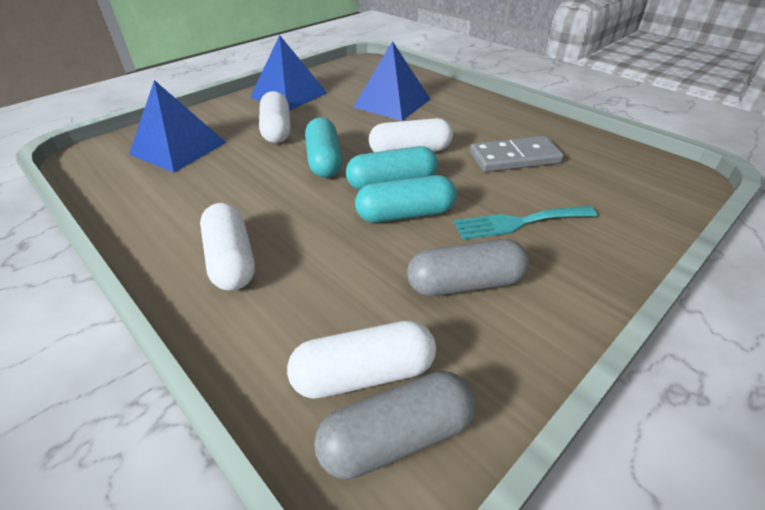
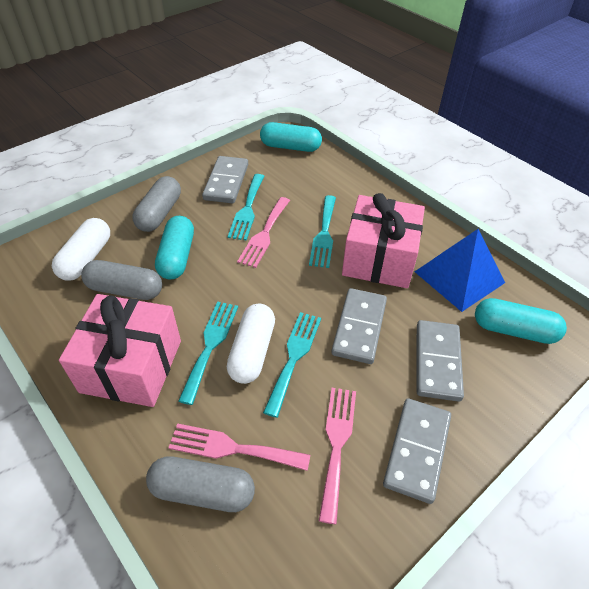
blue pyramid: 3 -> 1
grey capsule: 2 -> 3
grey domino: 1 -> 4
pink fork: 0 -> 3
pink gift: 0 -> 2
turquoise fork: 1 -> 4
white capsule: 4 -> 2

